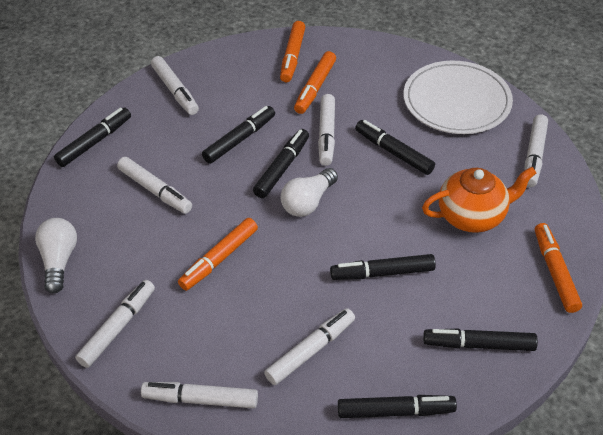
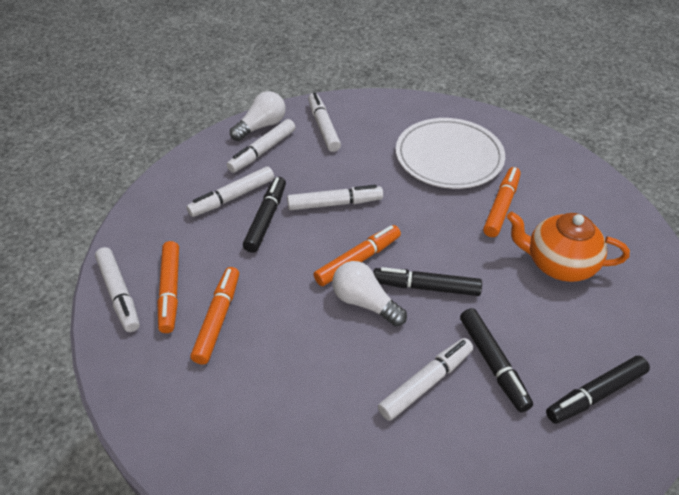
black marker: 7 -> 4
white marker: 7 -> 6

